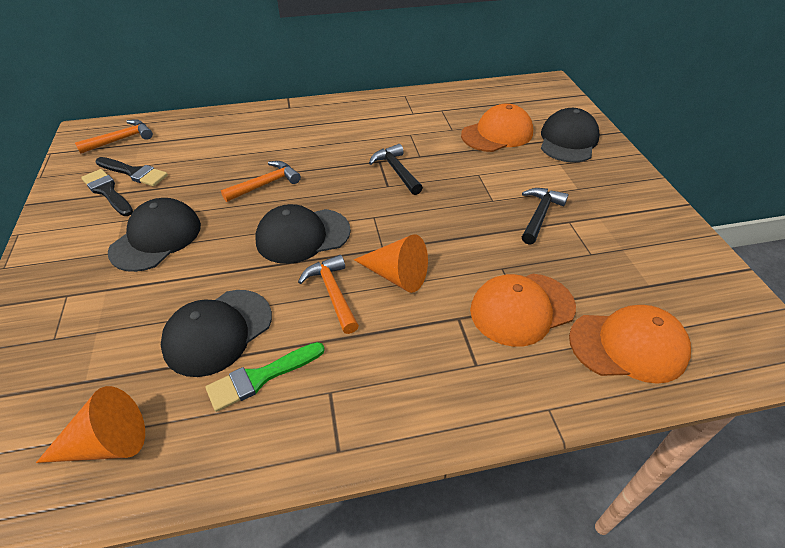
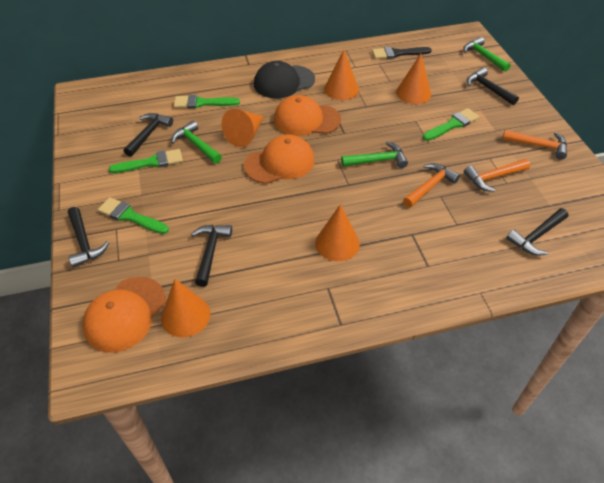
black brush: 2 -> 1
black cap: 4 -> 1
black hammer: 2 -> 5
green brush: 1 -> 4
green hammer: 0 -> 3
orange cone: 2 -> 5

